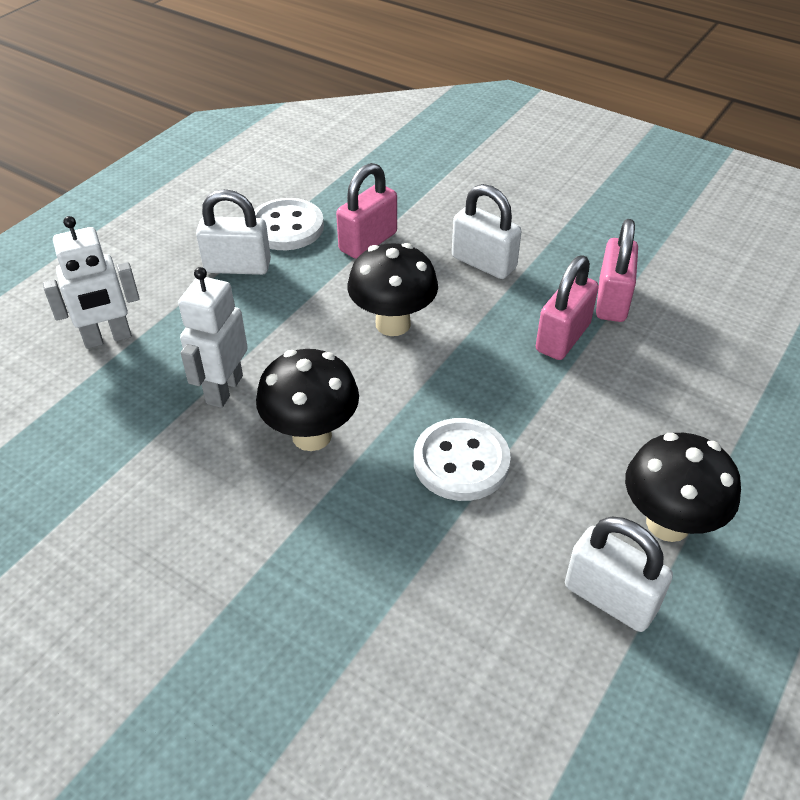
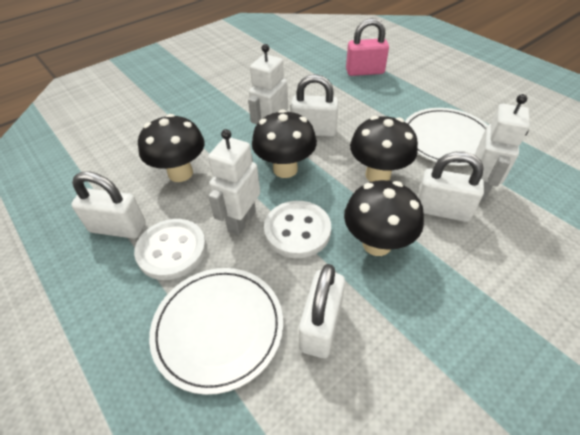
black mushroom: 3 -> 4
pink padlock: 3 -> 1
white padlock: 3 -> 4
white plate: 0 -> 2
white robot: 2 -> 3

